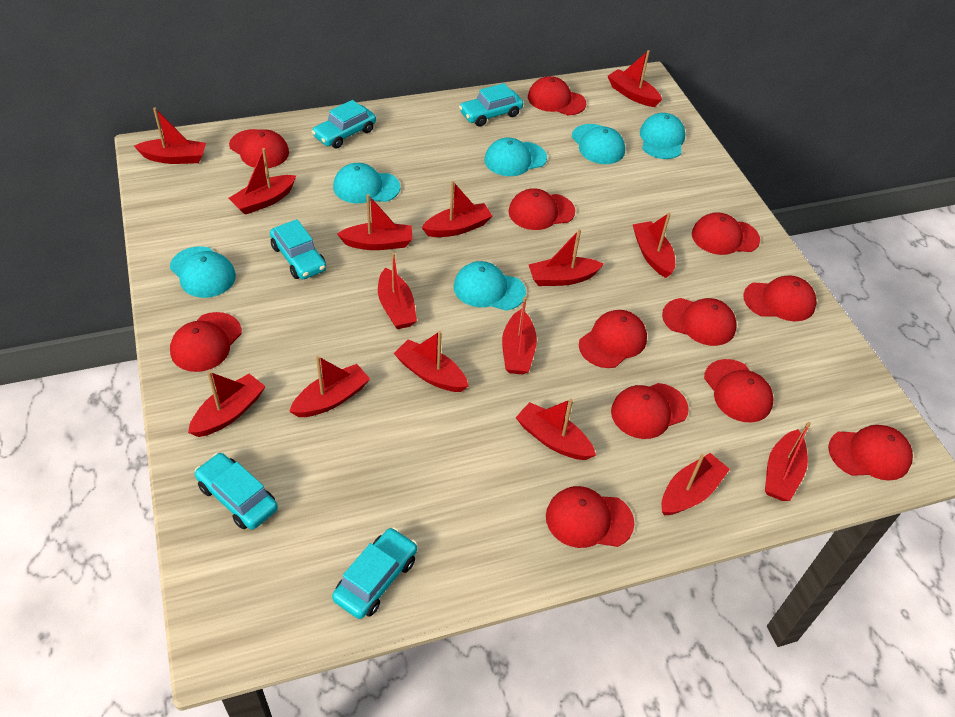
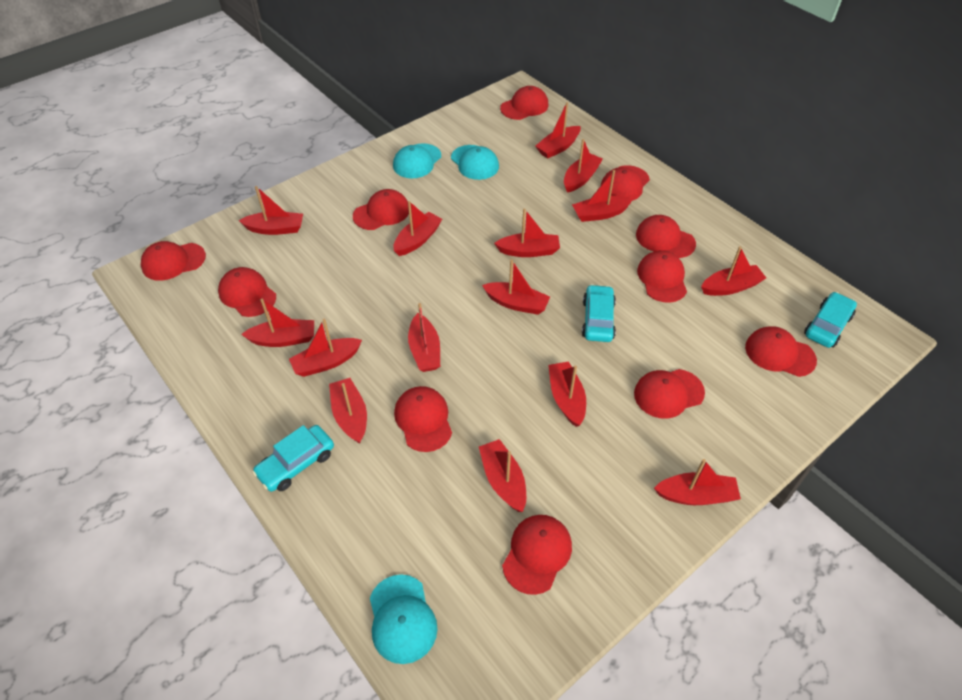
red cap: 12 -> 11
turquoise cap: 6 -> 3
turquoise car: 5 -> 3

